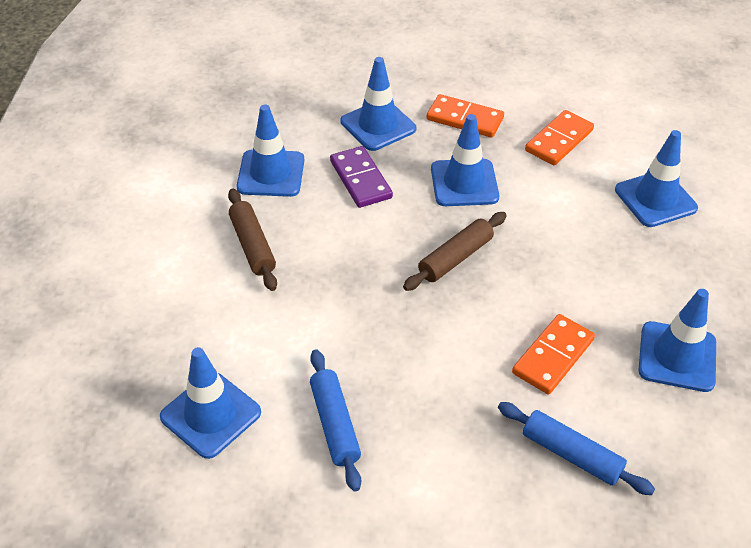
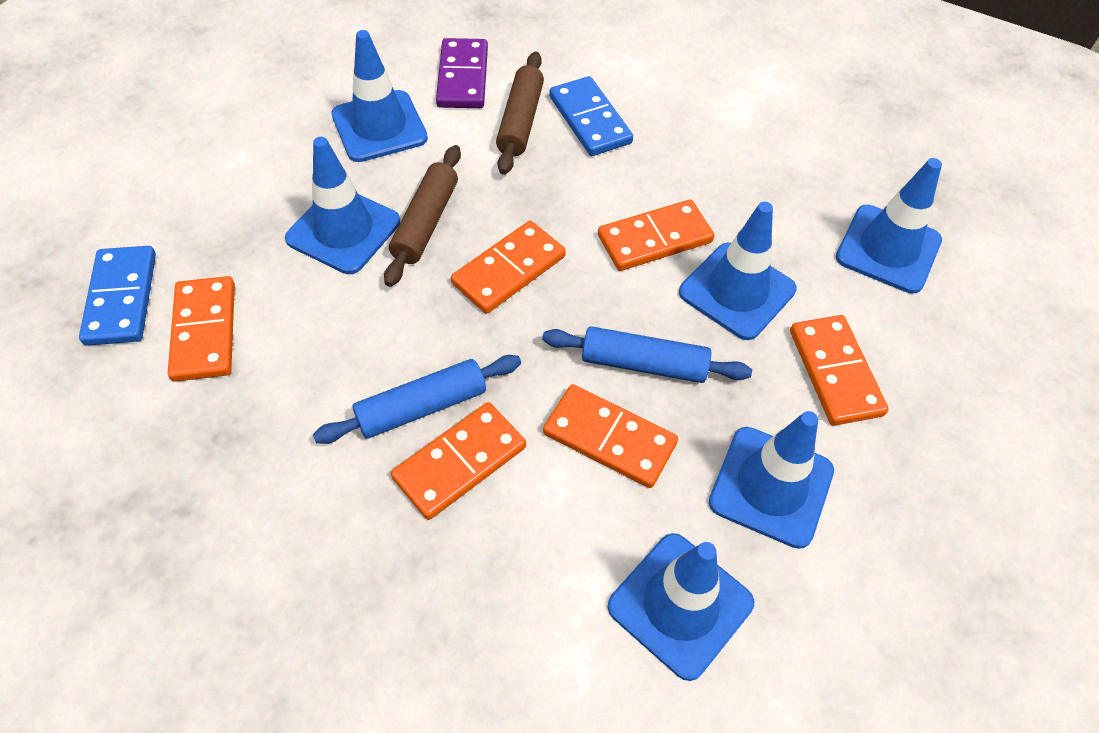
blue domino: 0 -> 2
orange domino: 3 -> 6

